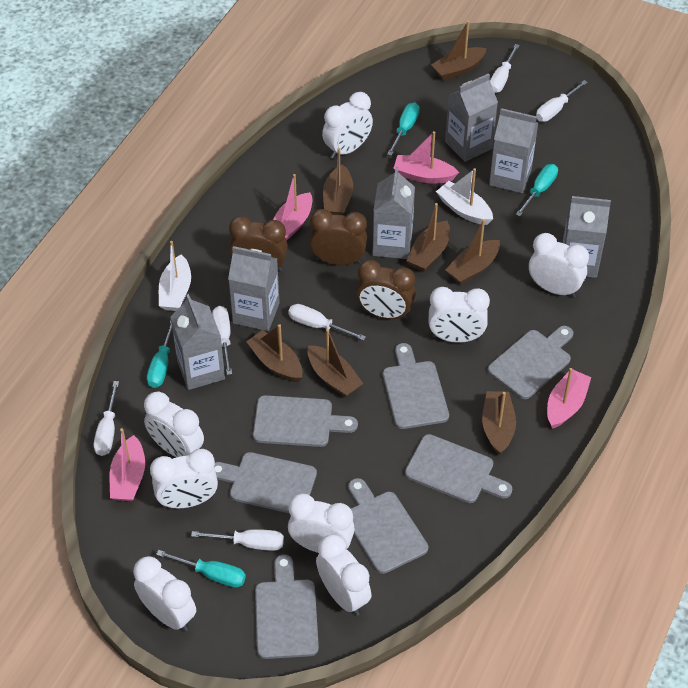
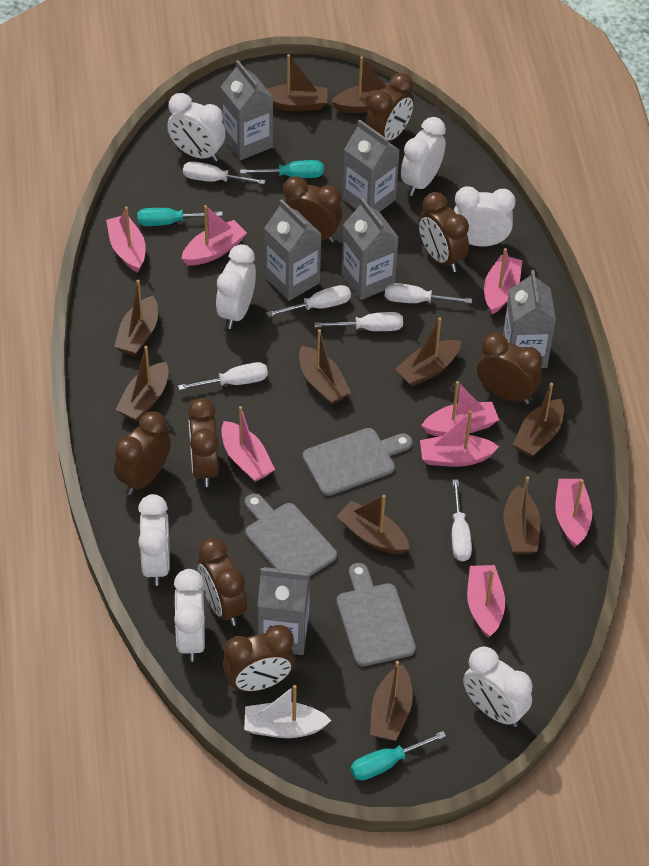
brown boat: 7 -> 10
brown clock: 3 -> 8
grey cutting board: 7 -> 3
pink boat: 4 -> 8
turquoise screwdriver: 4 -> 3
white boat: 2 -> 1
white clock: 8 -> 7

